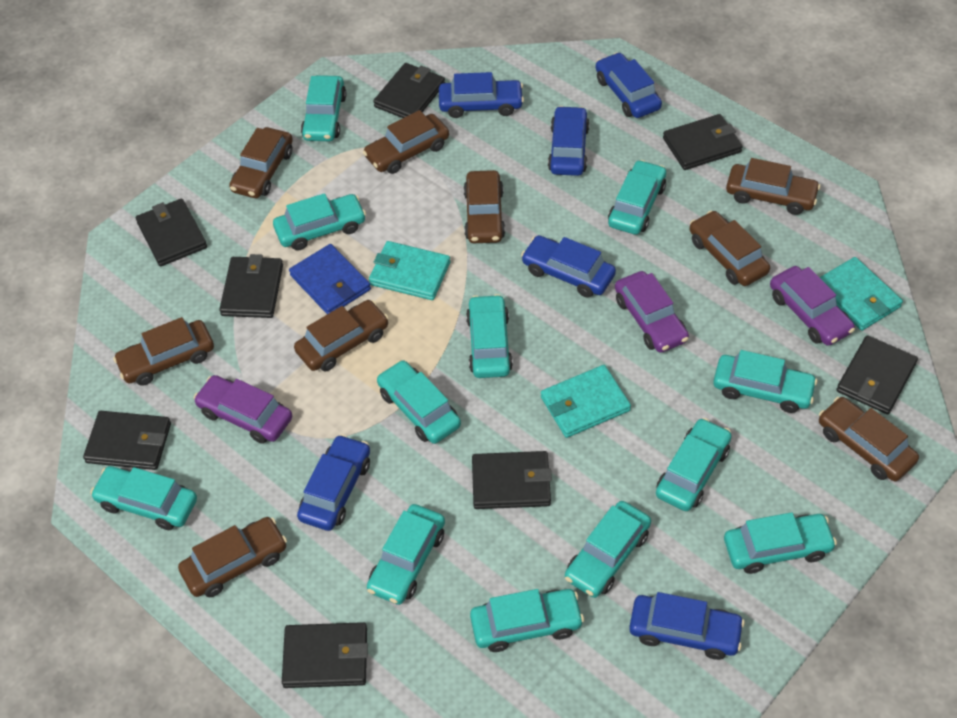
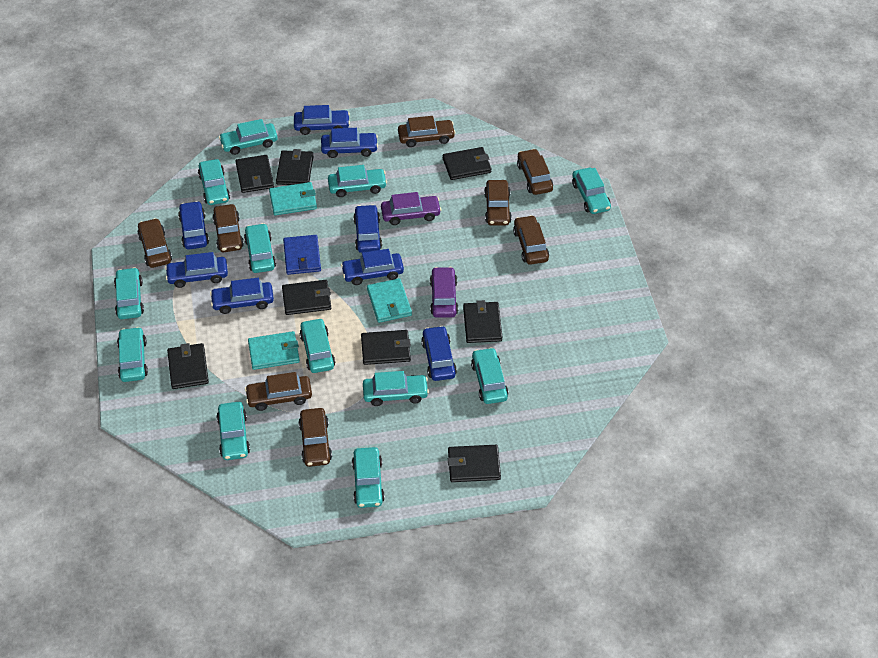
blue car: 6 -> 8
brown car: 9 -> 8
purple car: 3 -> 2

